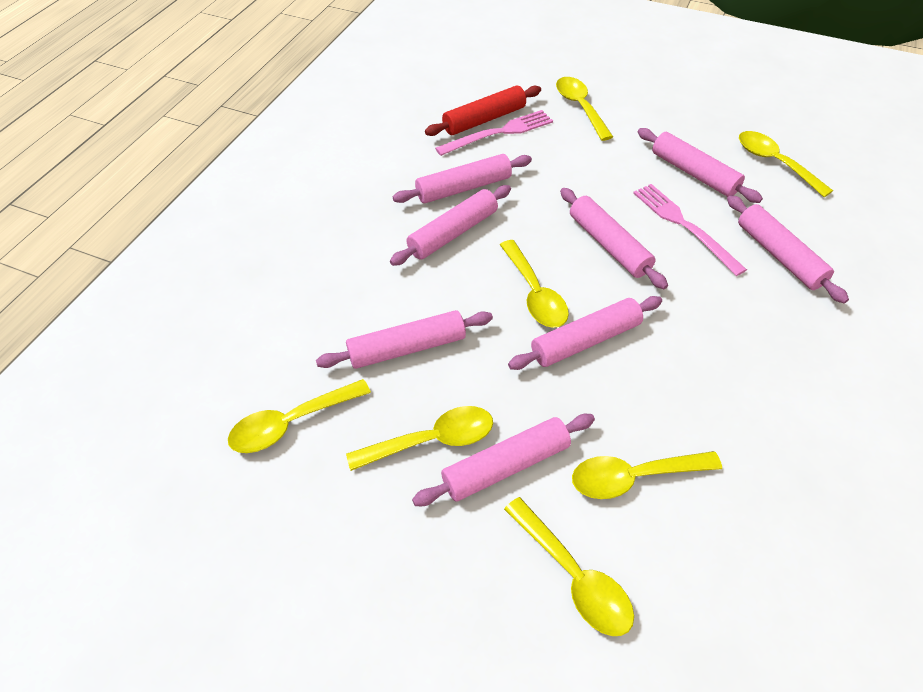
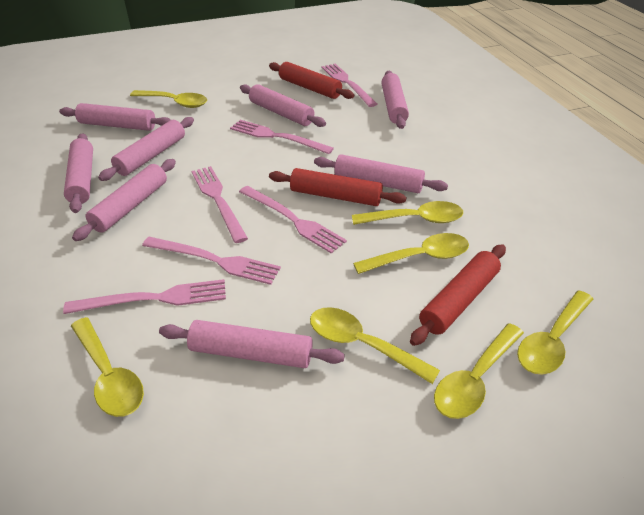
pink fork: 2 -> 6
red rolling pin: 1 -> 3

